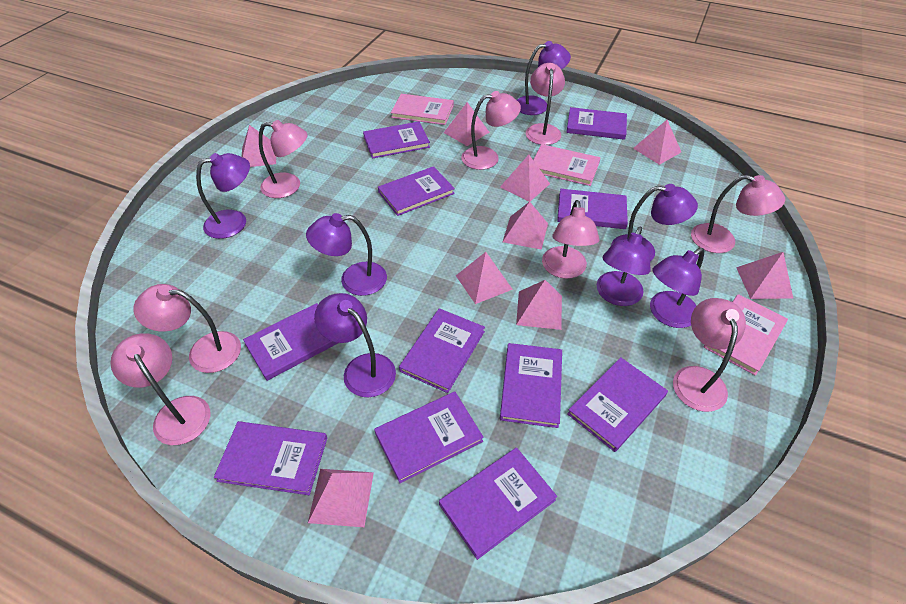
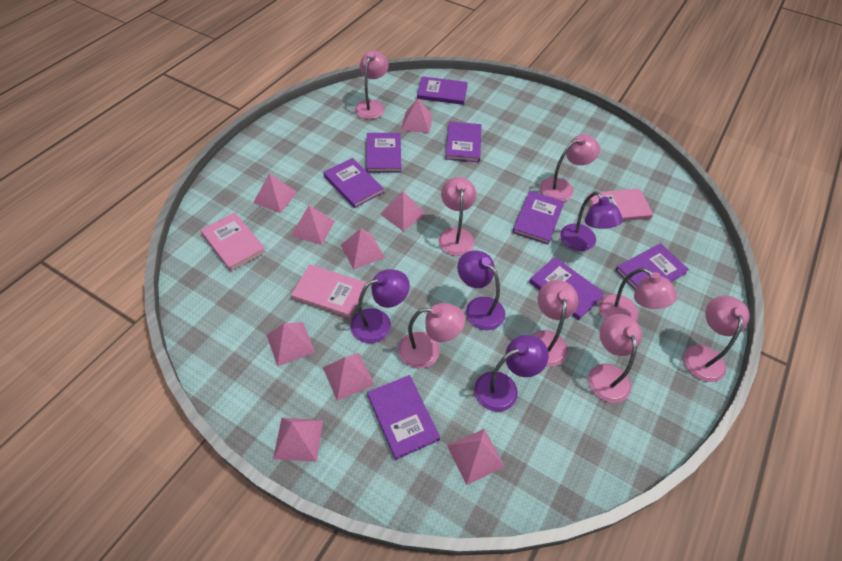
purple book: 11 -> 8
purple lamp: 7 -> 4

